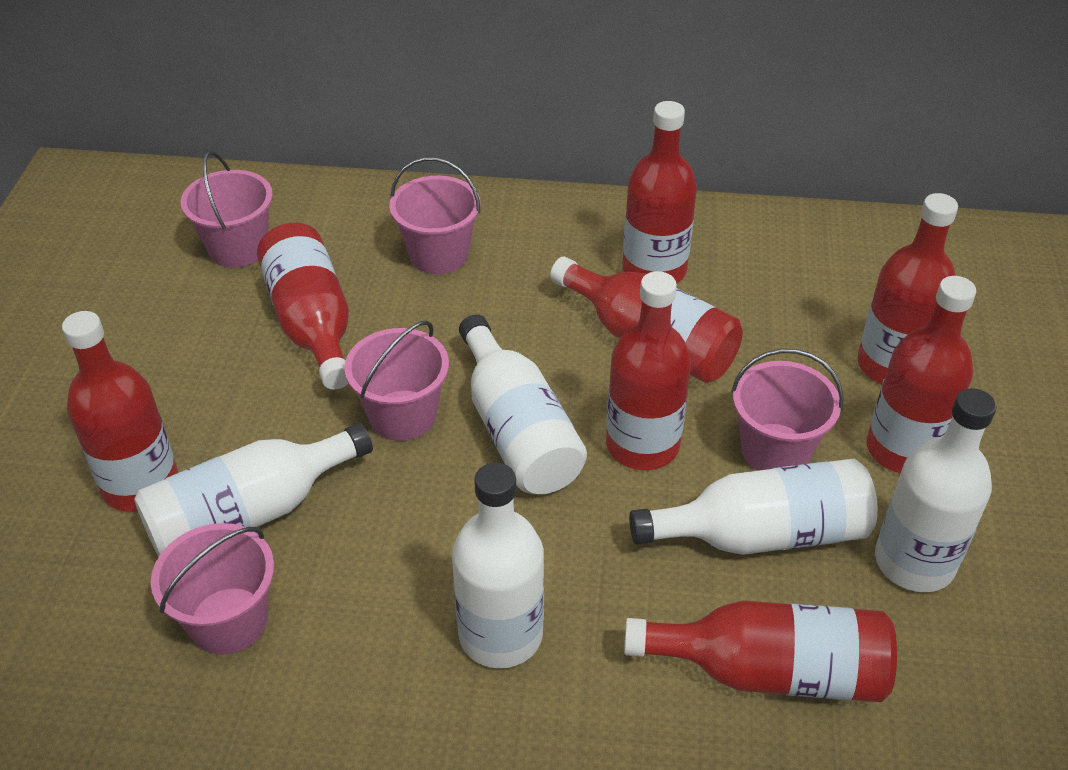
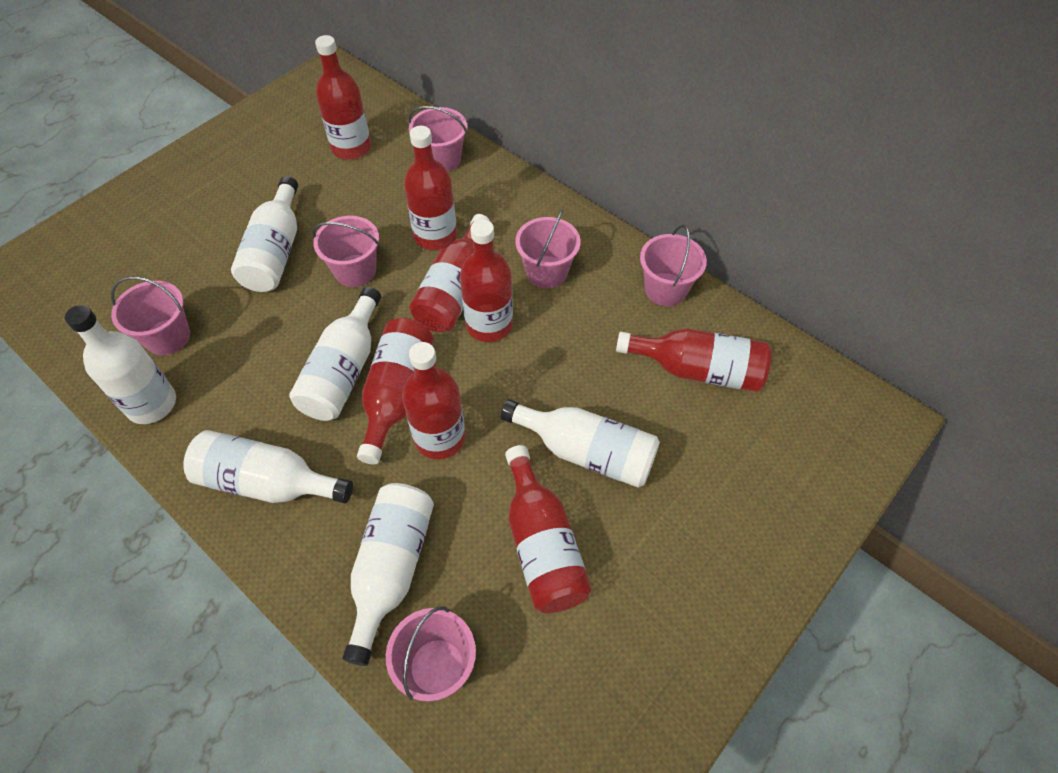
pink bucket: 5 -> 6
white bottle: 5 -> 6

